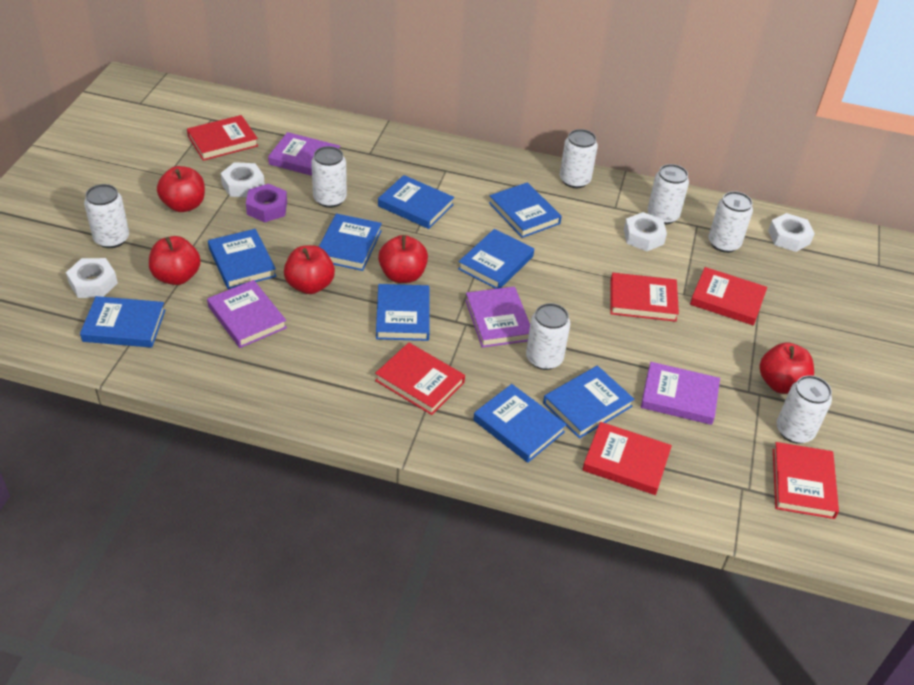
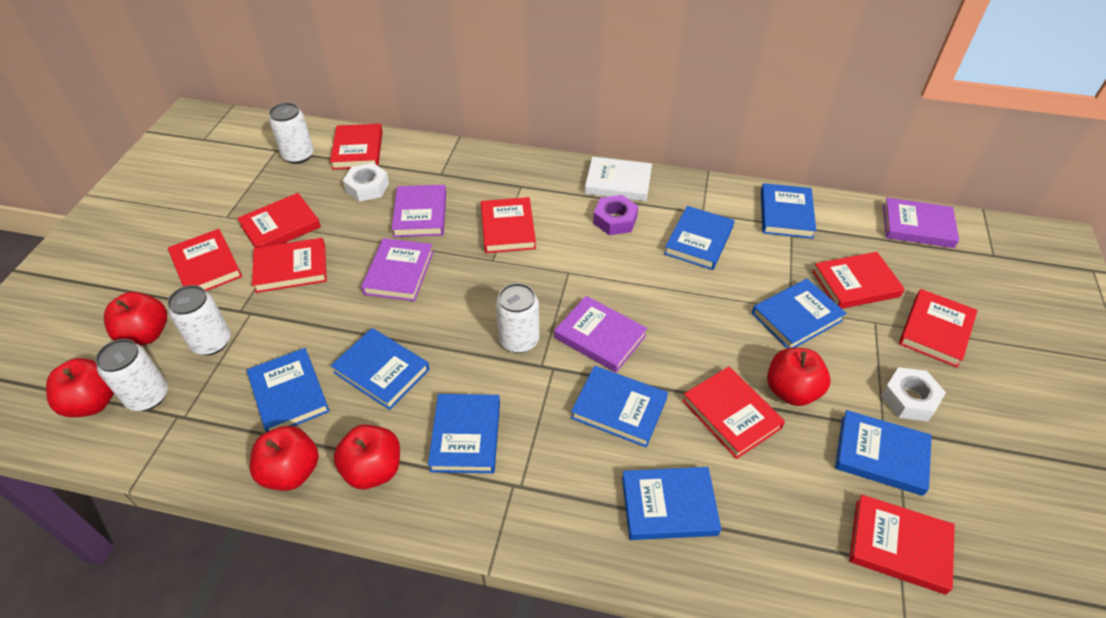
red book: 6 -> 9
white book: 0 -> 1
white can: 7 -> 4
white nut: 4 -> 2

